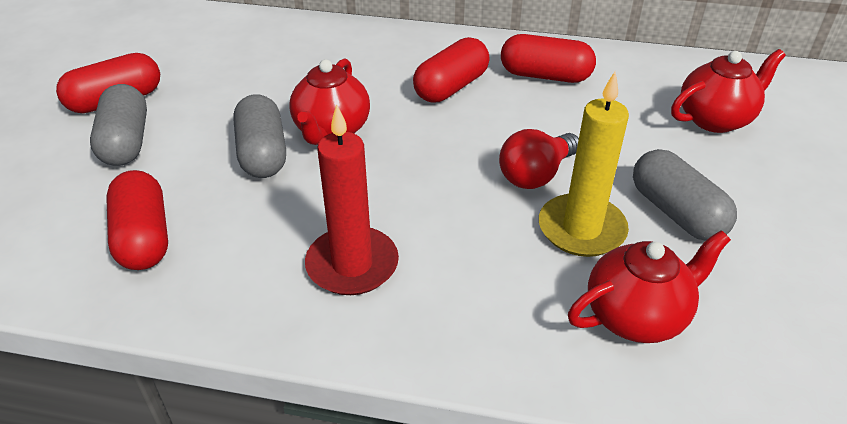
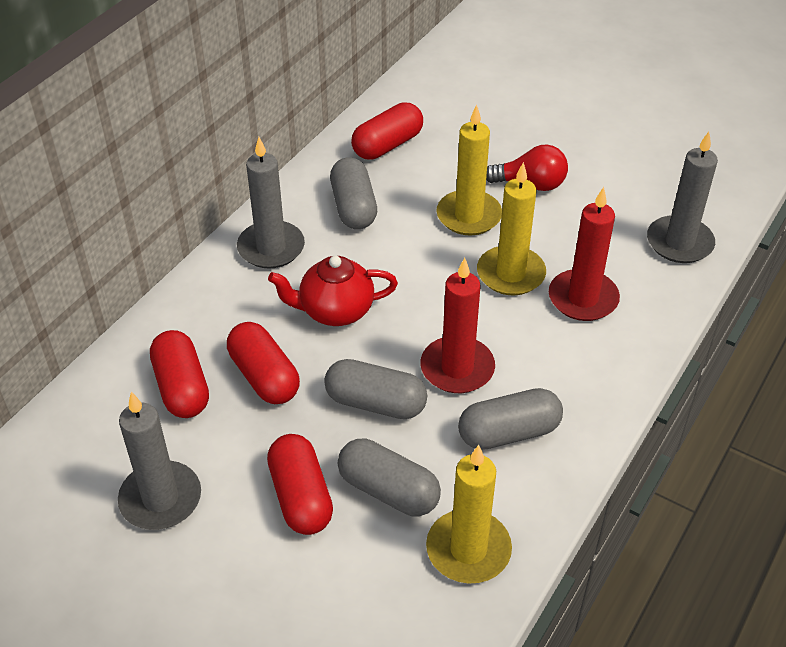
grey candle: 0 -> 3
grey capsule: 3 -> 4
red candle: 1 -> 2
red teapot: 3 -> 1
yellow candle: 1 -> 3

